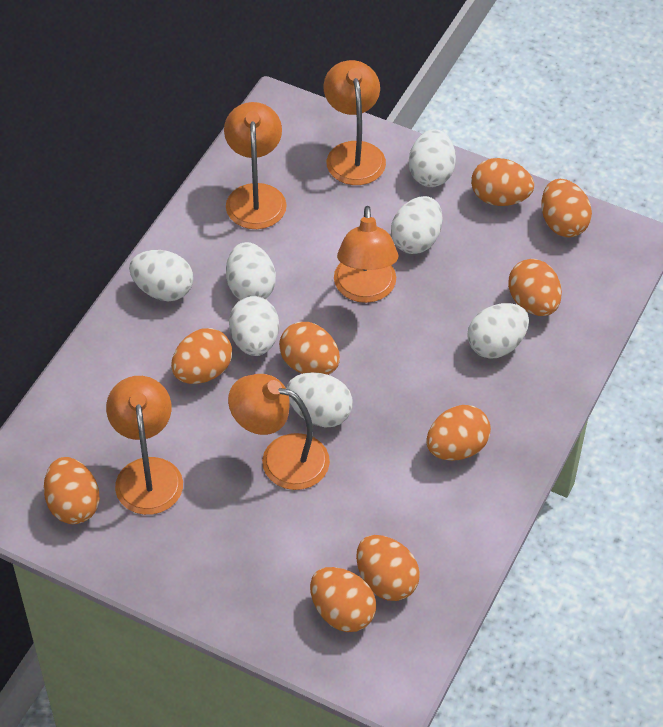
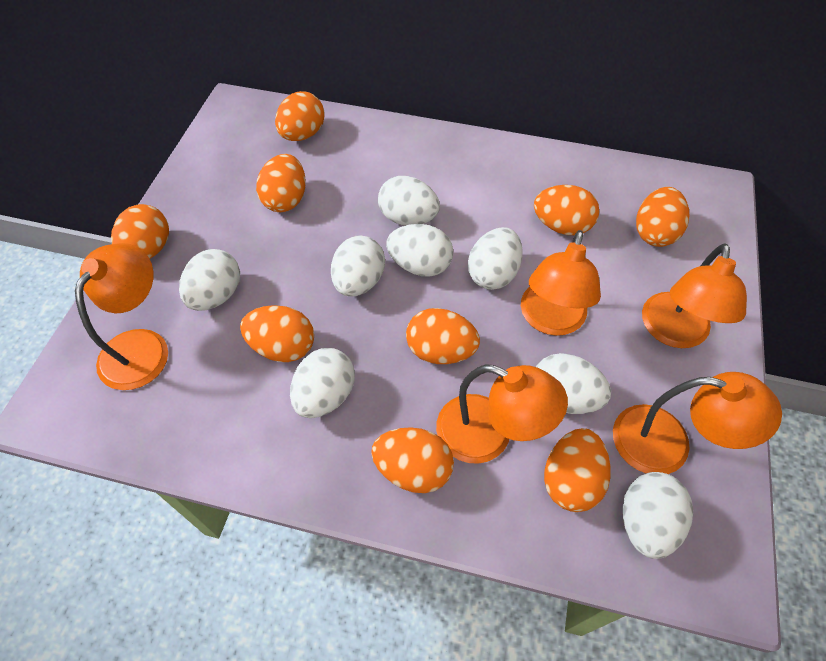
white egg: 7 -> 8

